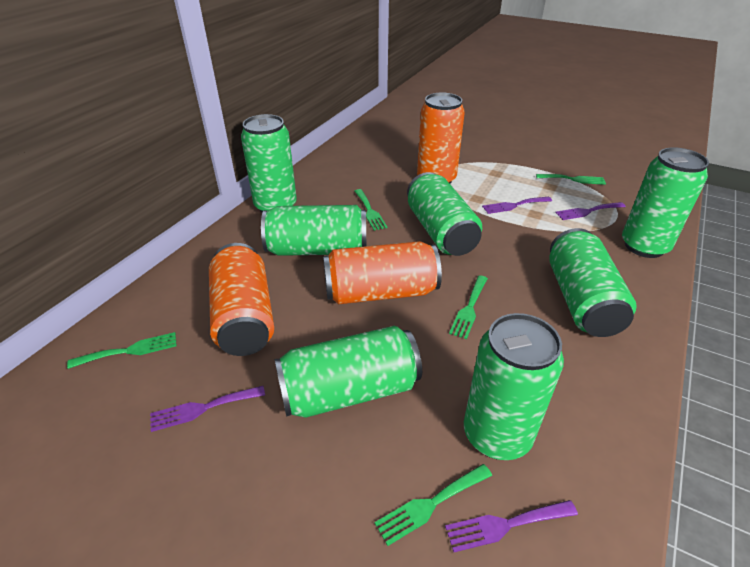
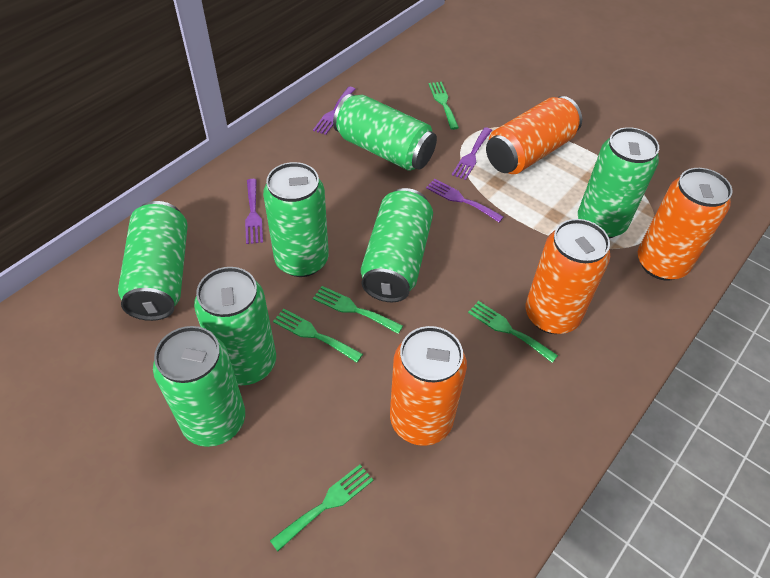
orange can: 3 -> 4

